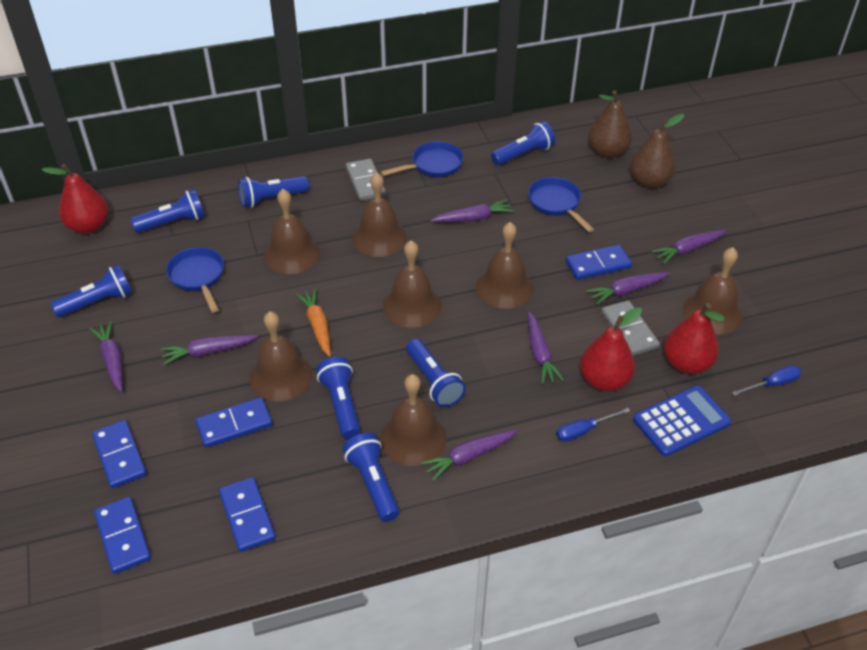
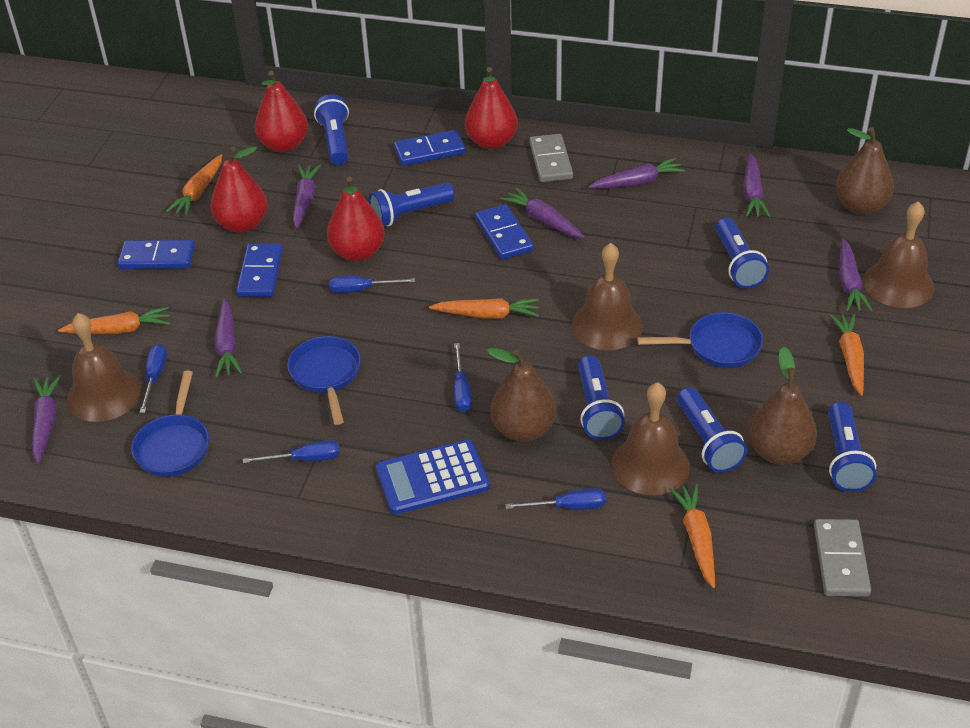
blue domino: 5 -> 4
blue flashlight: 7 -> 6
blue screwdriver: 2 -> 5
brown bell: 7 -> 4
brown pear: 2 -> 3
orange carrot: 1 -> 5
red pear: 3 -> 4

